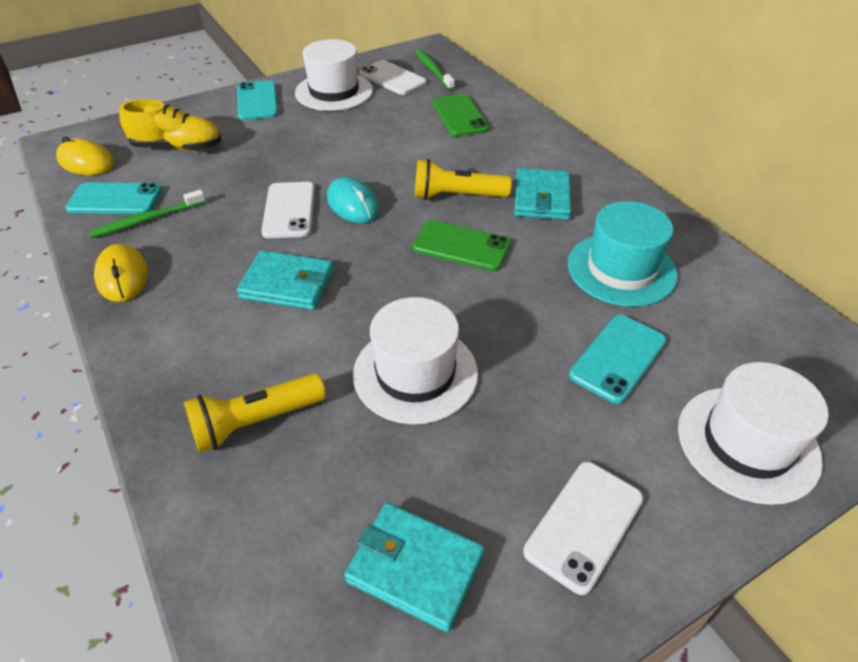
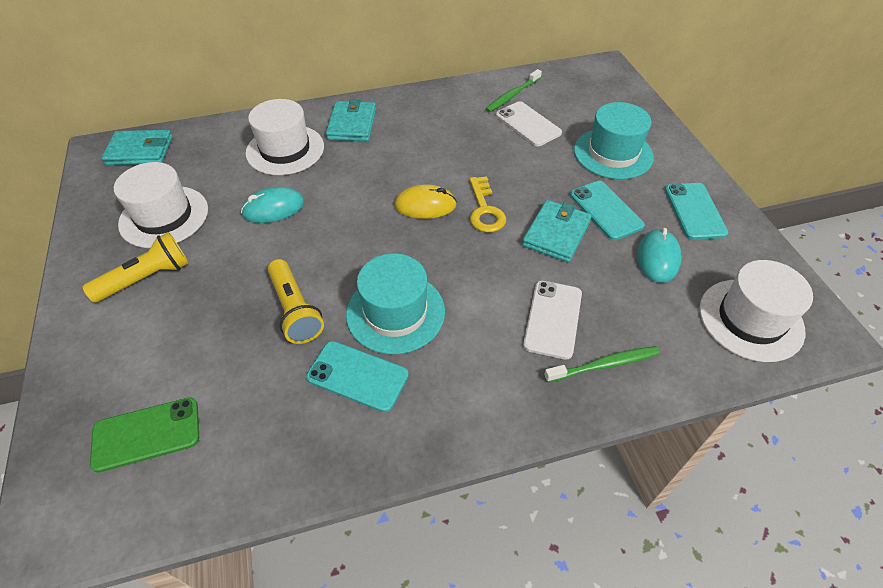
green phone: 2 -> 1
turquoise hat: 1 -> 2
turquoise mouse: 1 -> 2
white phone: 3 -> 2
yellow key: 0 -> 1
yellow mouse: 2 -> 1
yellow shoe: 1 -> 0

